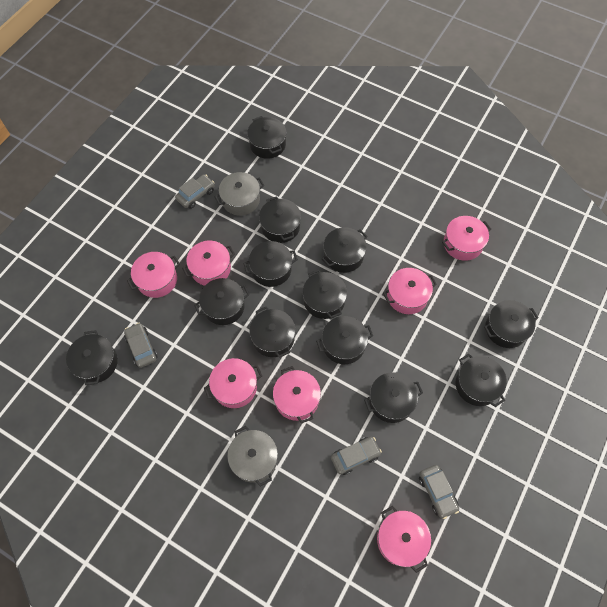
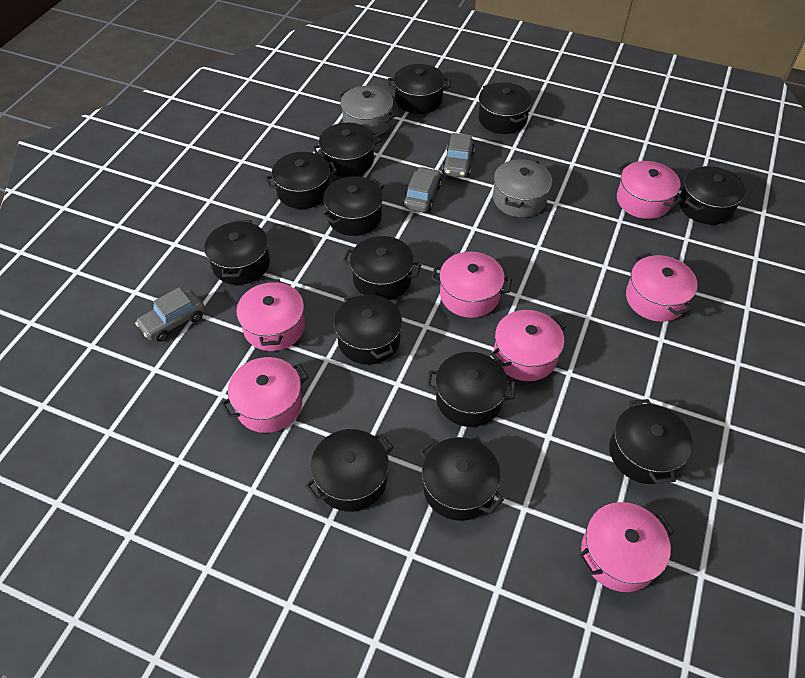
black pot: 12 -> 13
grey car: 4 -> 3

